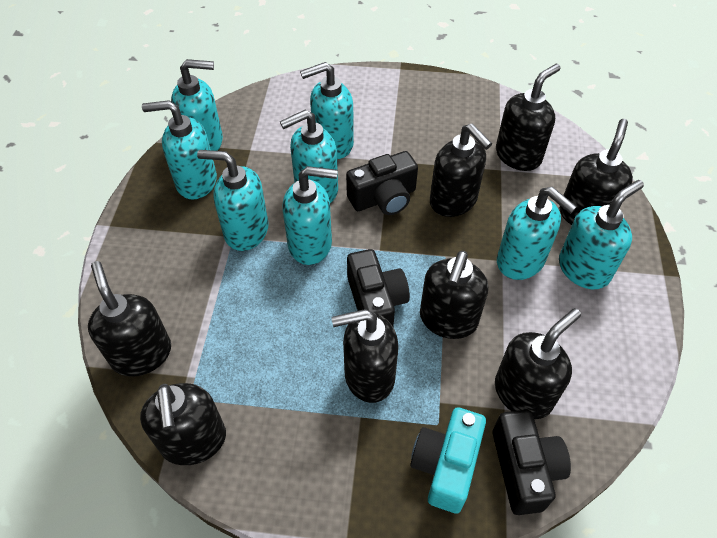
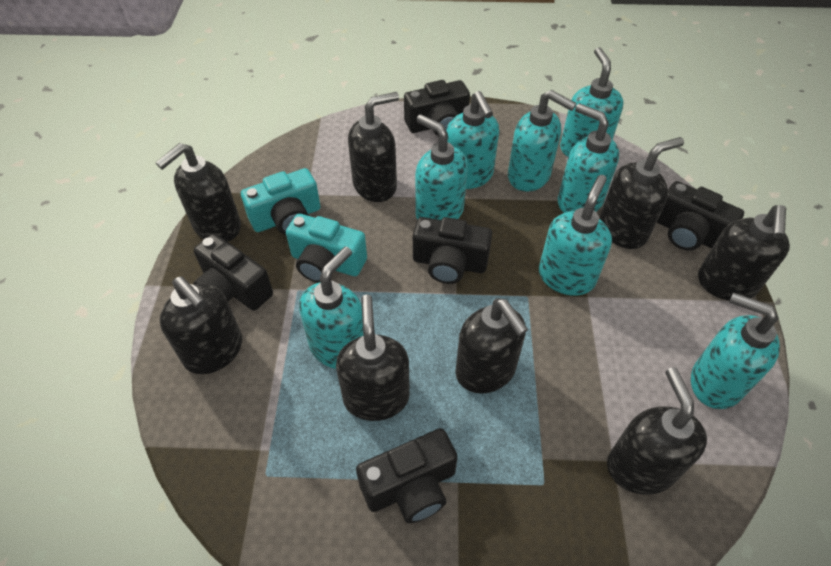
black camera: 3 -> 5
turquoise camera: 1 -> 2

